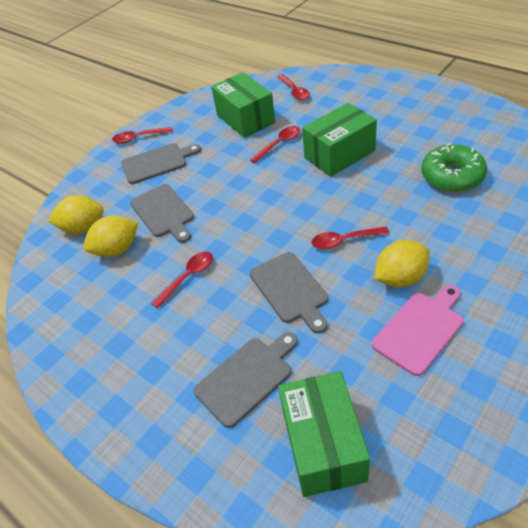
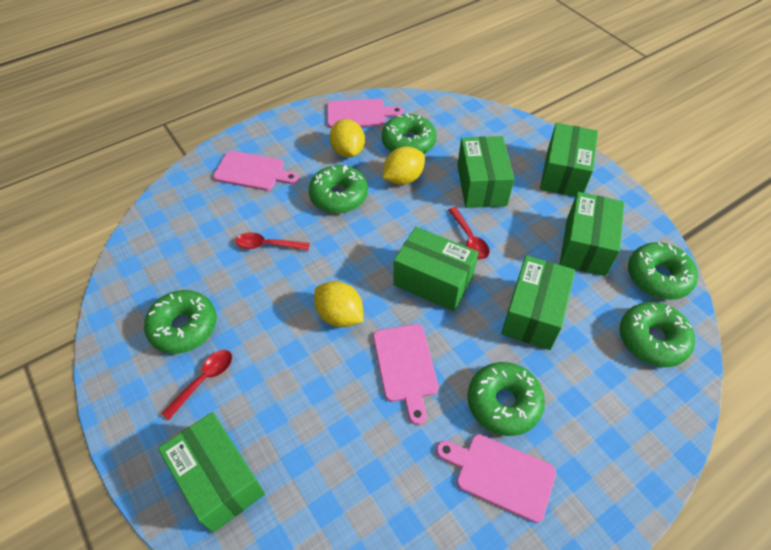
green box: 3 -> 6
green donut: 1 -> 6
grey cutting board: 4 -> 0
pink cutting board: 1 -> 4
red spoon: 5 -> 3

